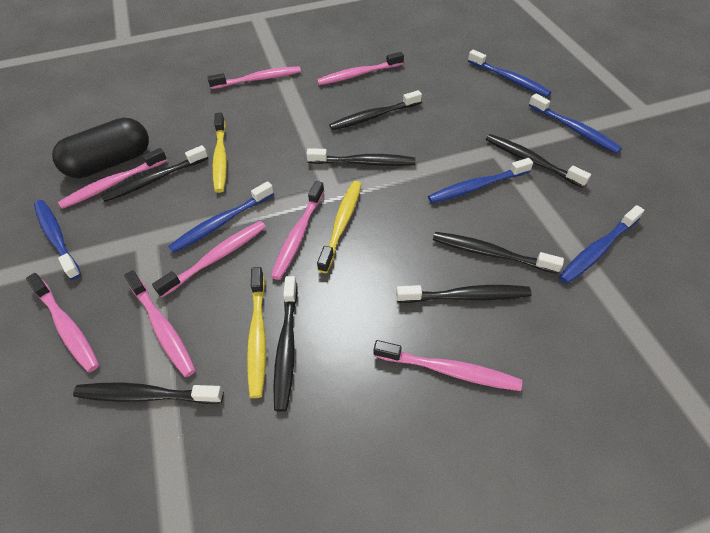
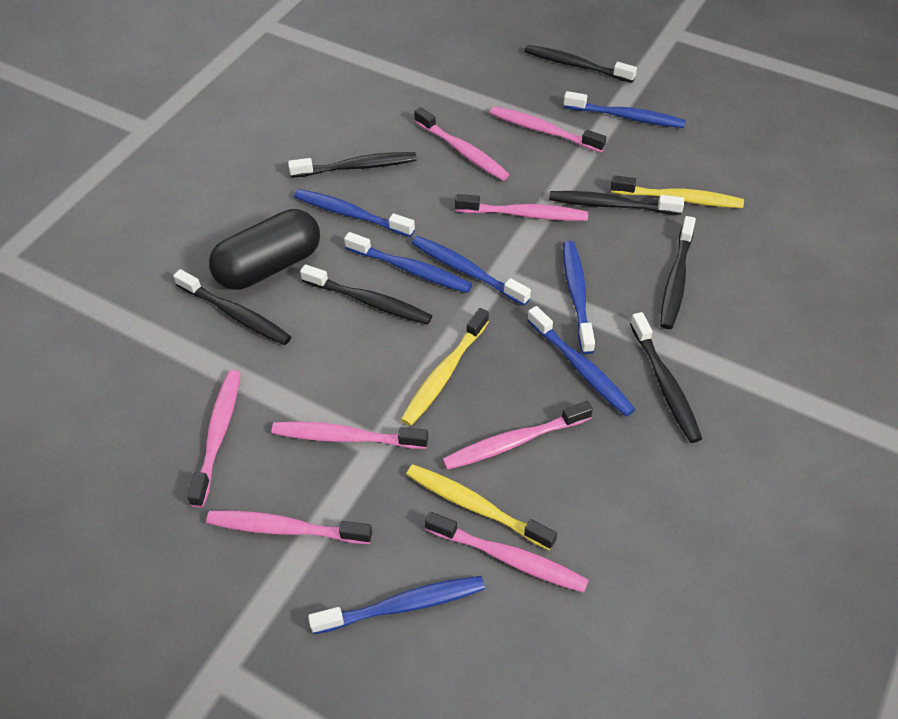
black toothbrush: 8 -> 7
blue toothbrush: 6 -> 7

